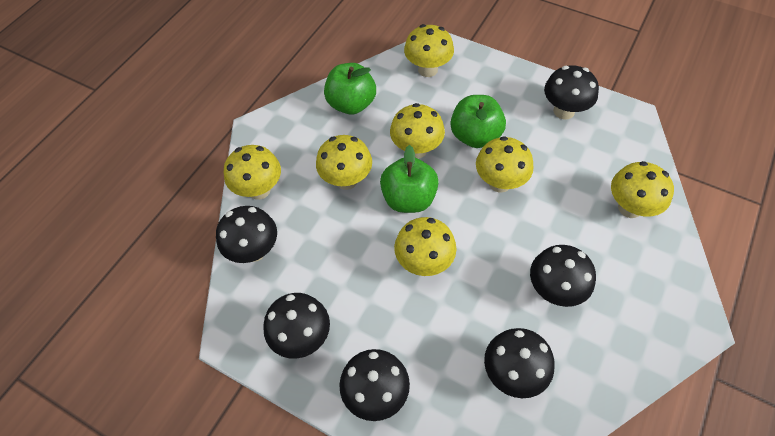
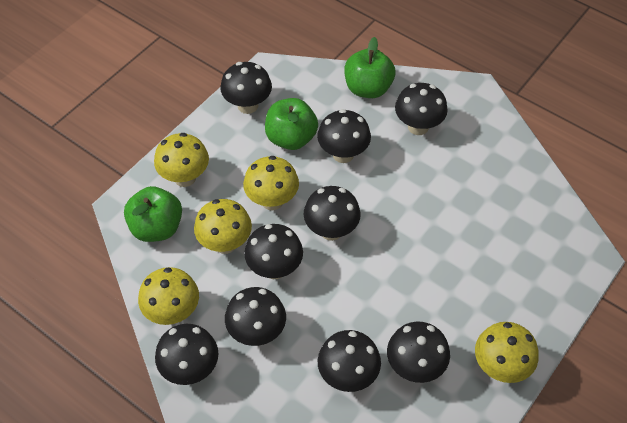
black mushroom: 6 -> 9
yellow mushroom: 7 -> 5

